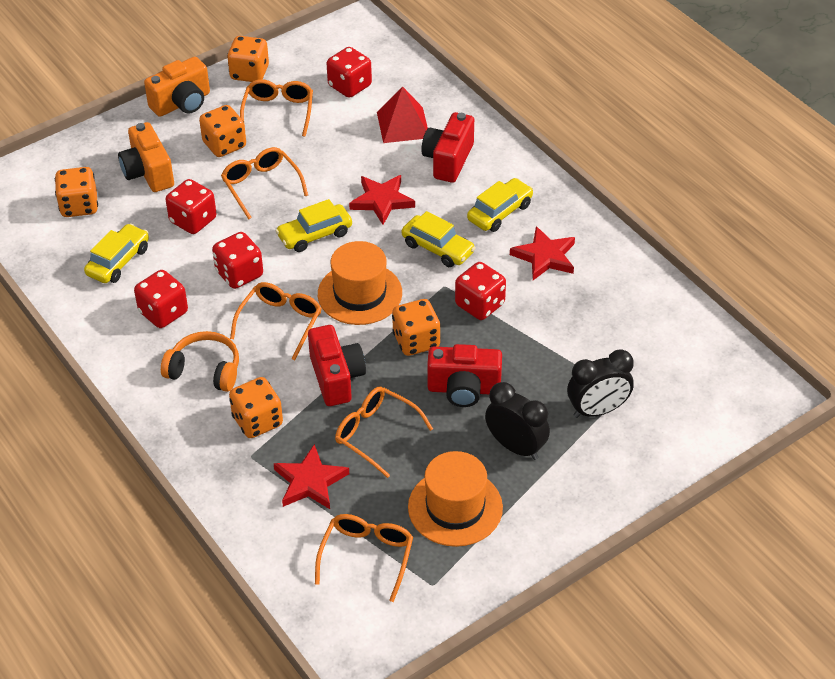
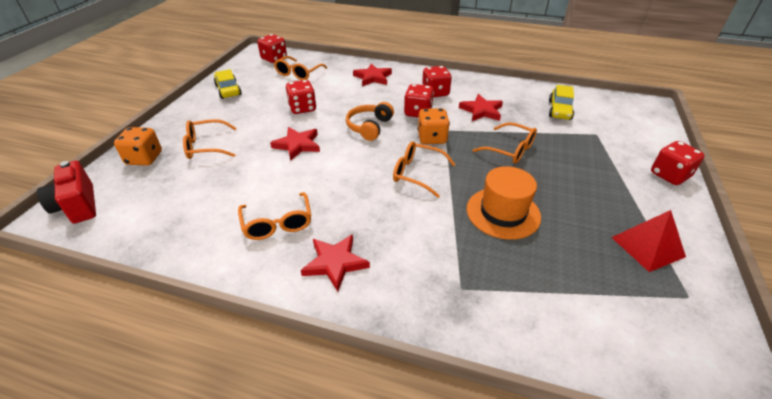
black clock: 2 -> 0
orange camera: 2 -> 0
orange dice: 5 -> 2
orange hat: 2 -> 1
red camera: 3 -> 1
red star: 3 -> 4
yellow car: 4 -> 2

